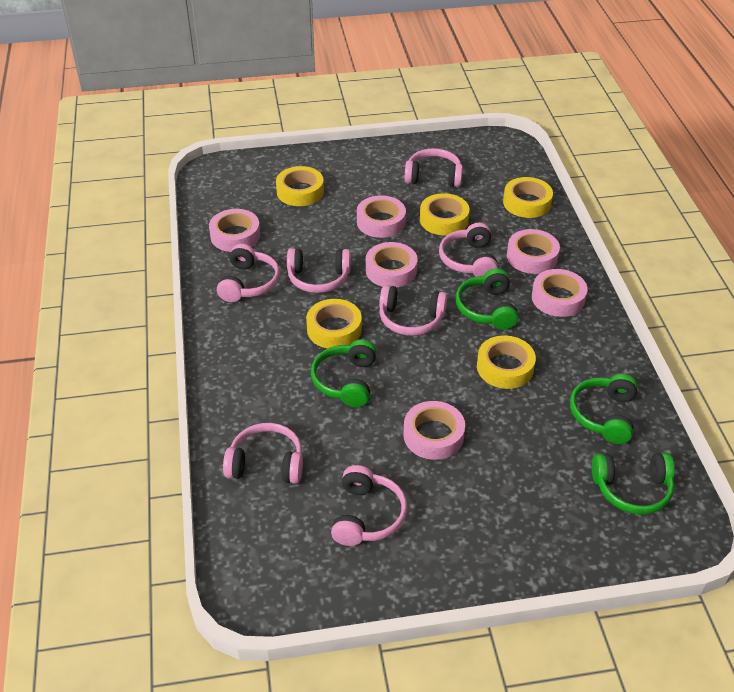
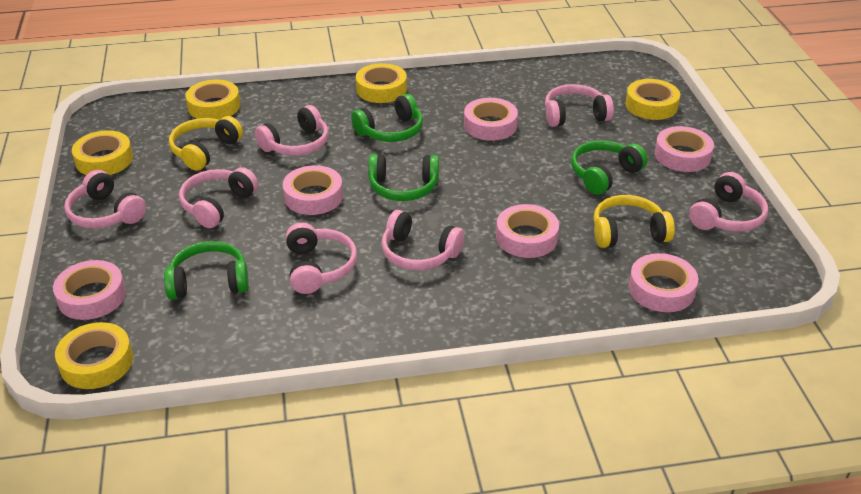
yellow headphones: 0 -> 2

